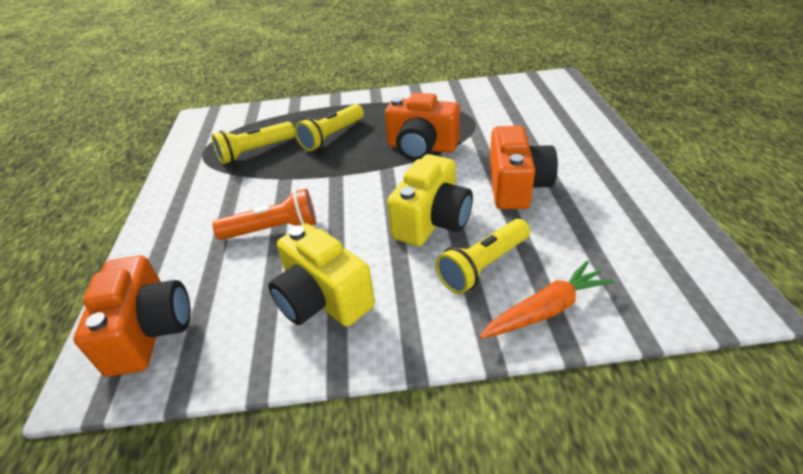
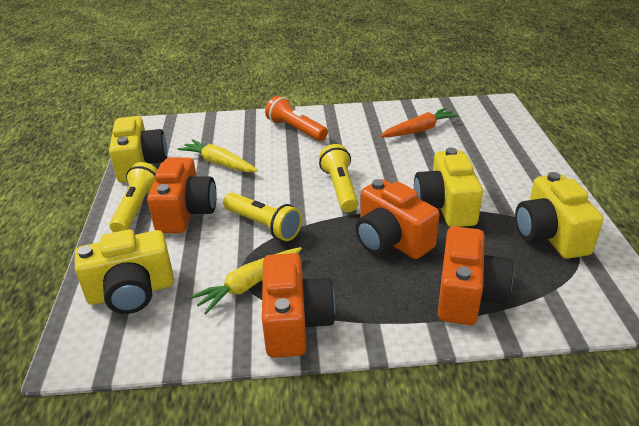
orange camera: 3 -> 4
yellow camera: 2 -> 4
yellow carrot: 0 -> 2

